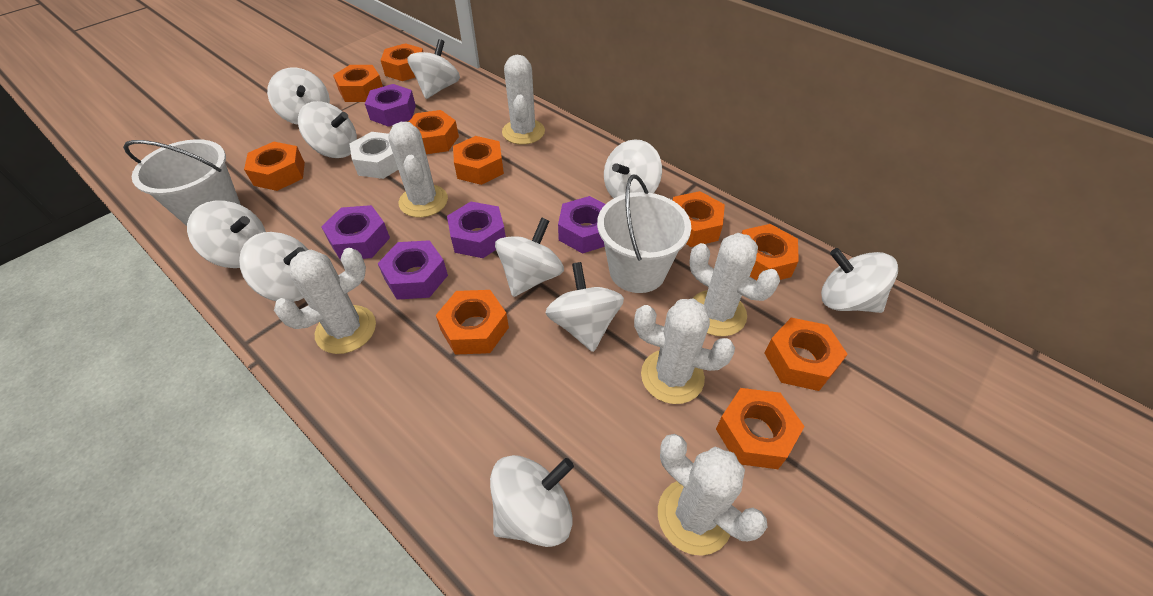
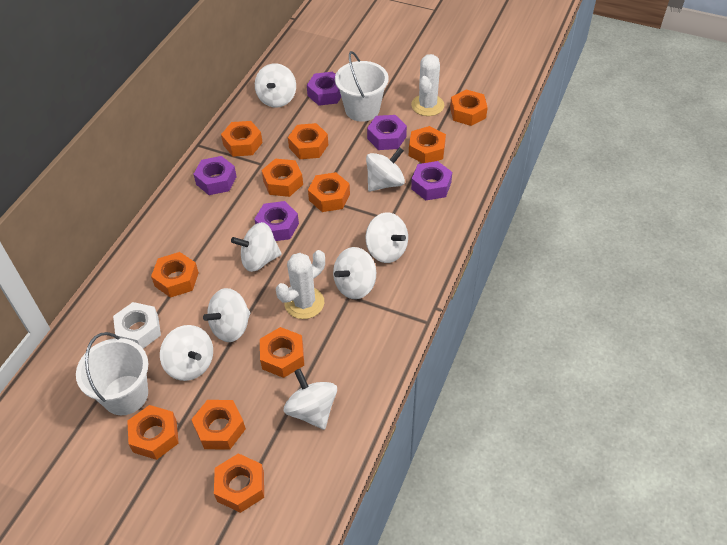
orange nut: 10 -> 11
white cactus: 6 -> 2
white spinning top: 10 -> 8

